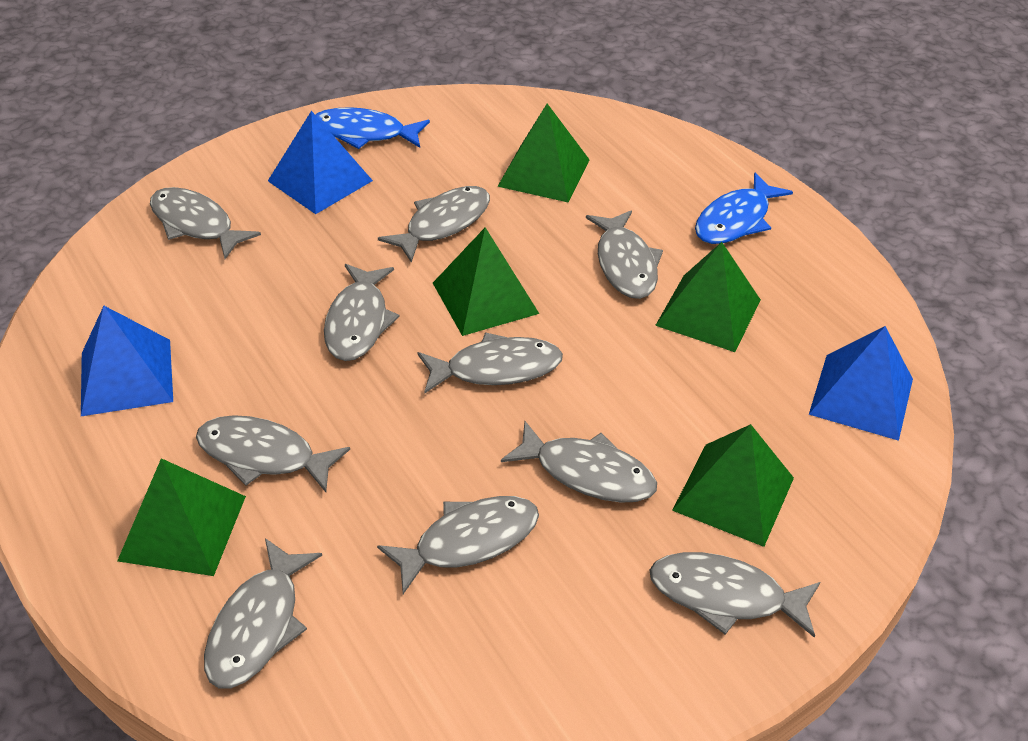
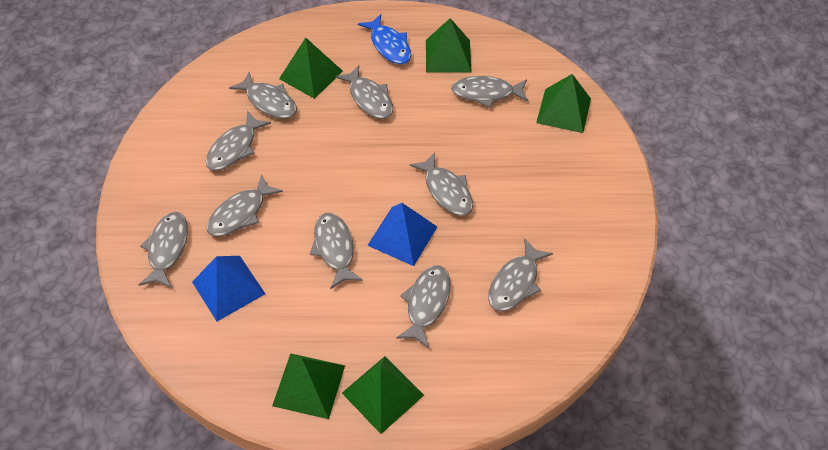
blue fish: 2 -> 1
blue pyramid: 3 -> 2

